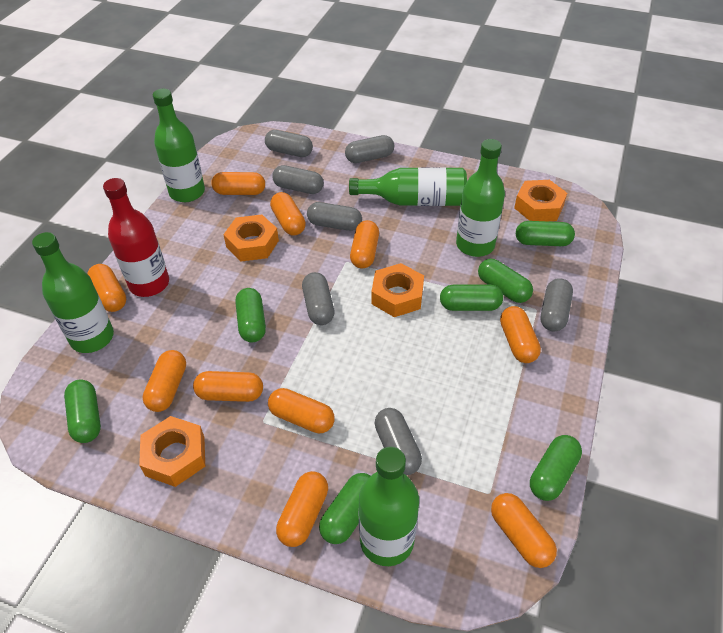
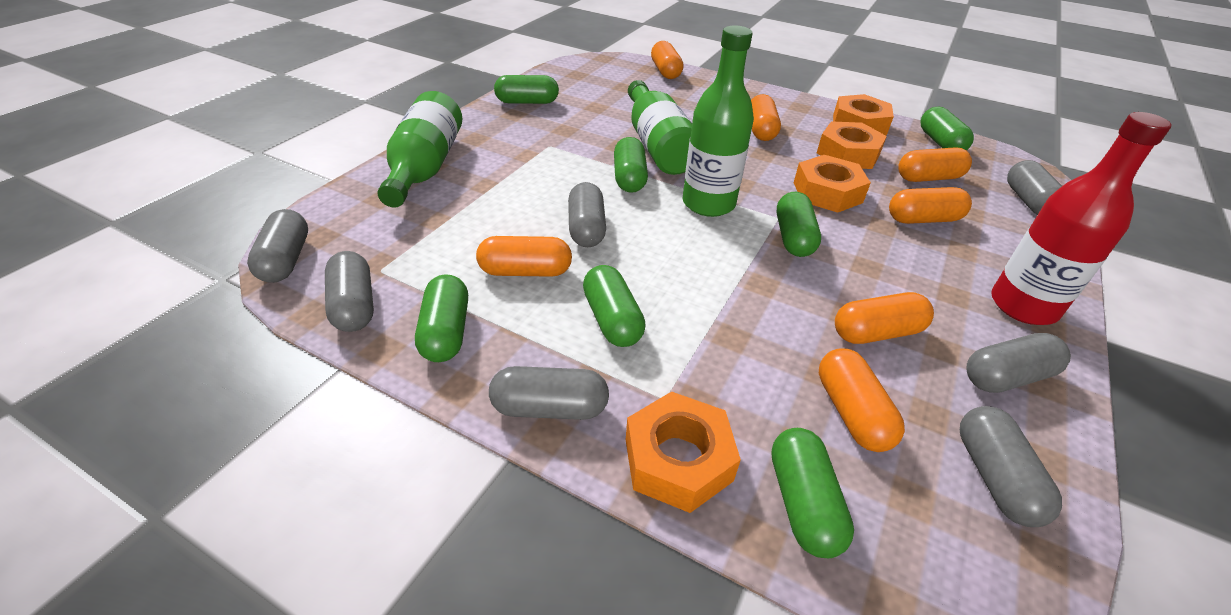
green bottle: 5 -> 3
orange capsule: 10 -> 7

